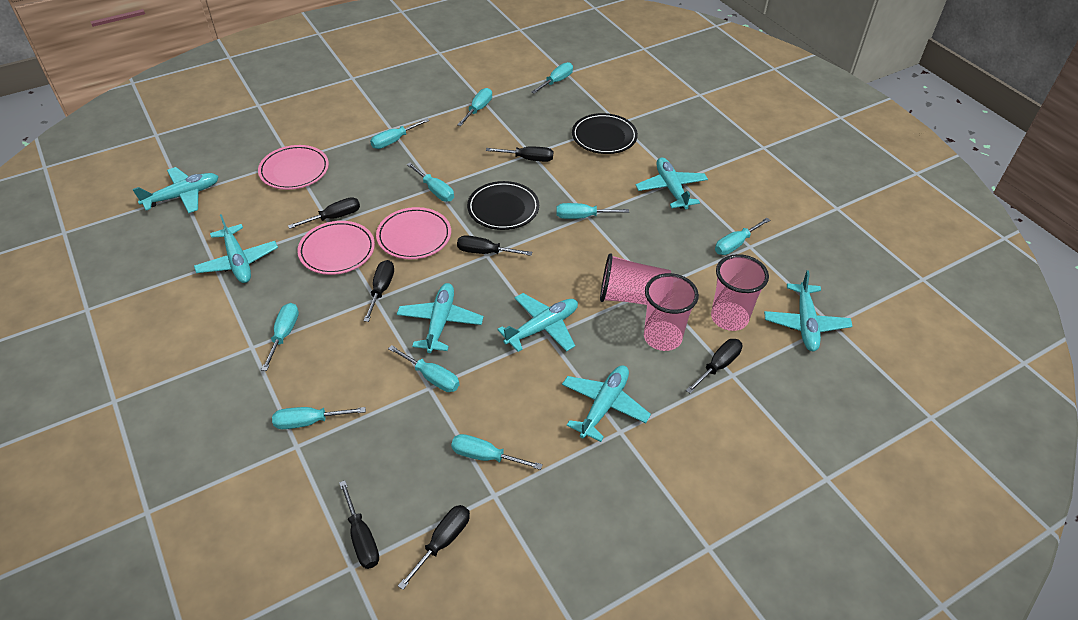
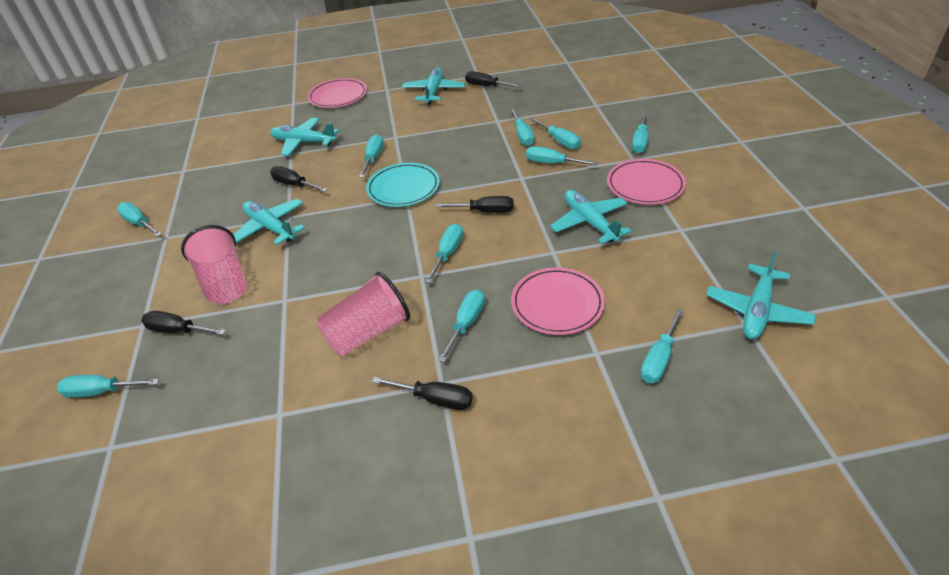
black plate: 2 -> 0
black screwdriver: 7 -> 5
pink cup: 3 -> 2
turquoise plane: 7 -> 5
turquoise plate: 0 -> 1

